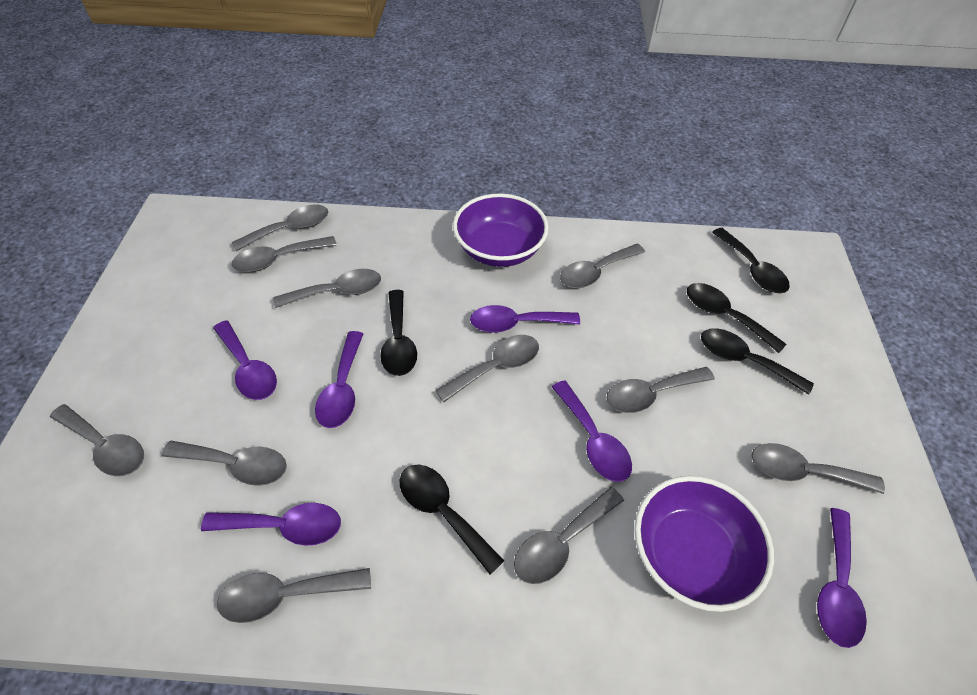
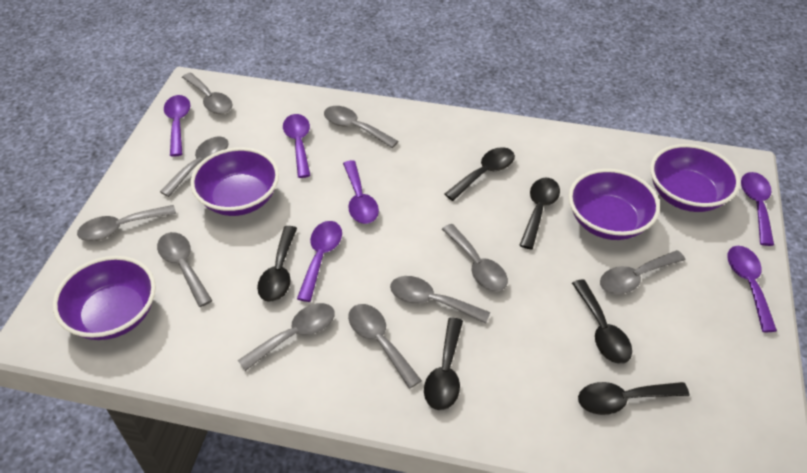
black spoon: 5 -> 6
grey spoon: 11 -> 10
purple bowl: 2 -> 4

